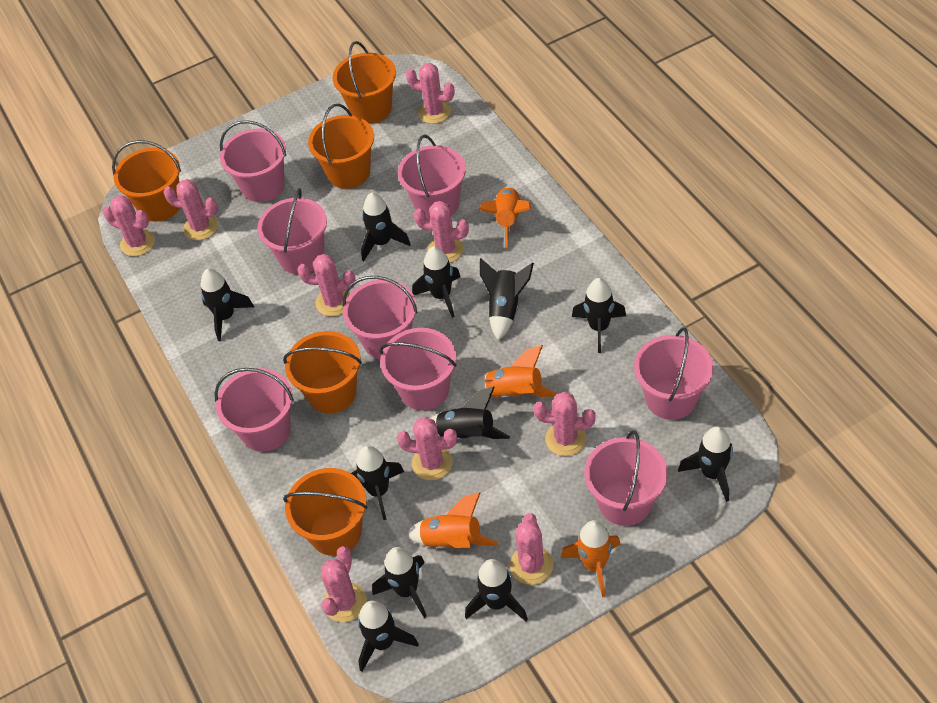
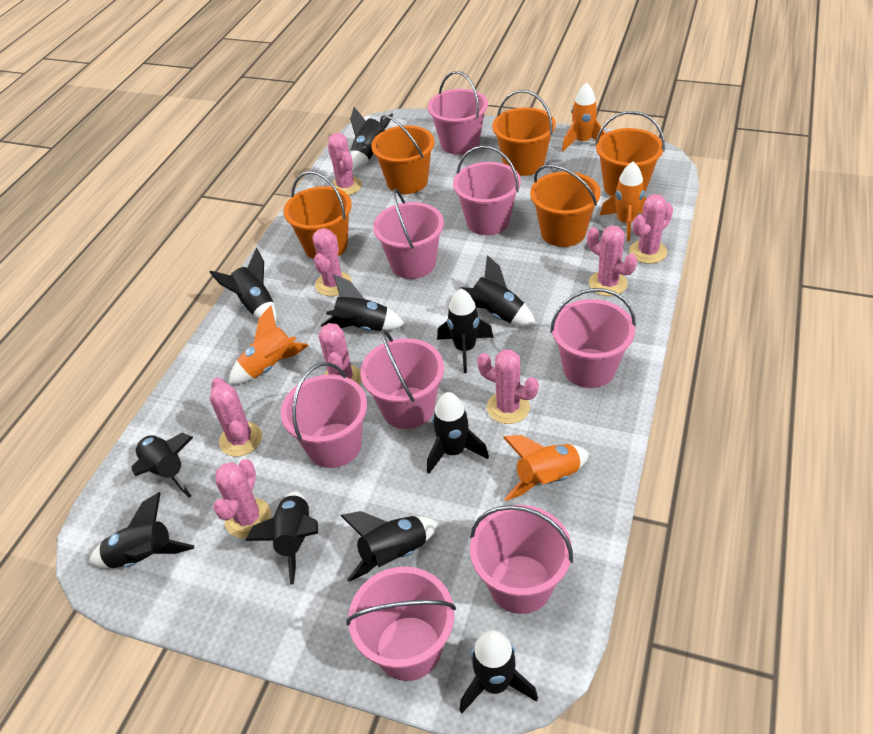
pink cactus: 9 -> 8

